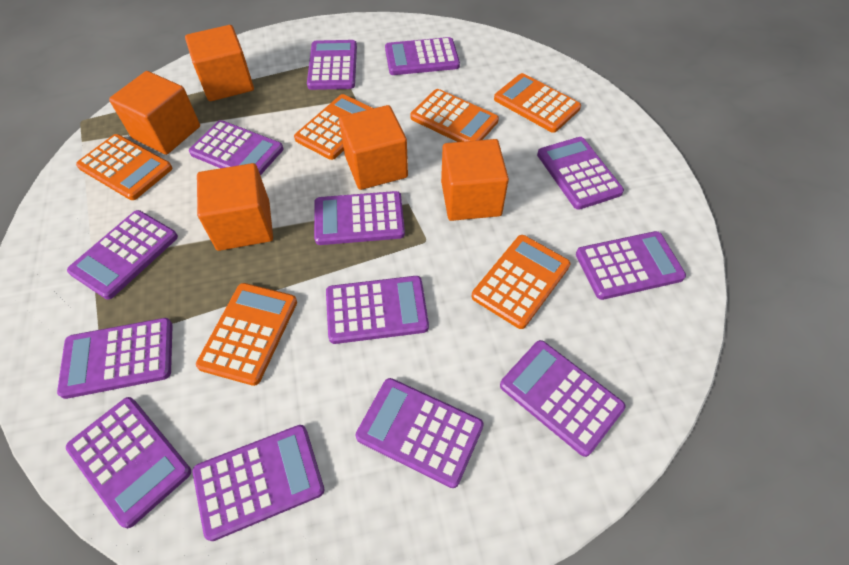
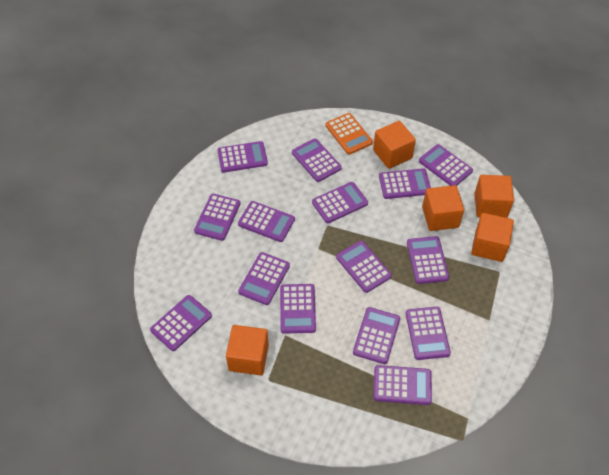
orange calculator: 6 -> 1
purple calculator: 13 -> 15

